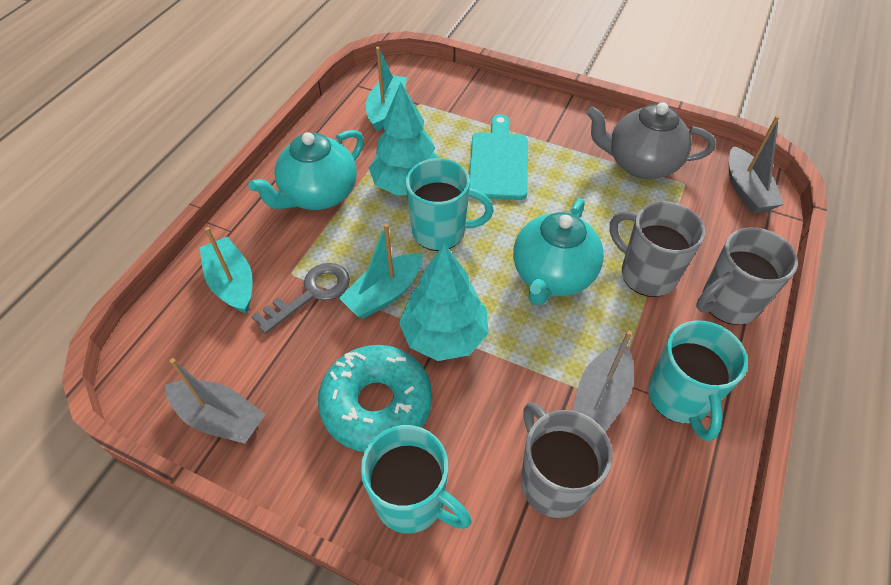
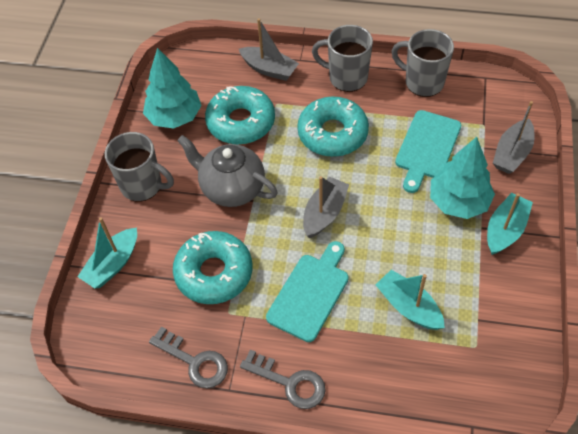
grey key: 1 -> 2
turquoise cutting board: 1 -> 2
turquoise donut: 1 -> 3
turquoise mug: 3 -> 0
turquoise teapot: 2 -> 0

